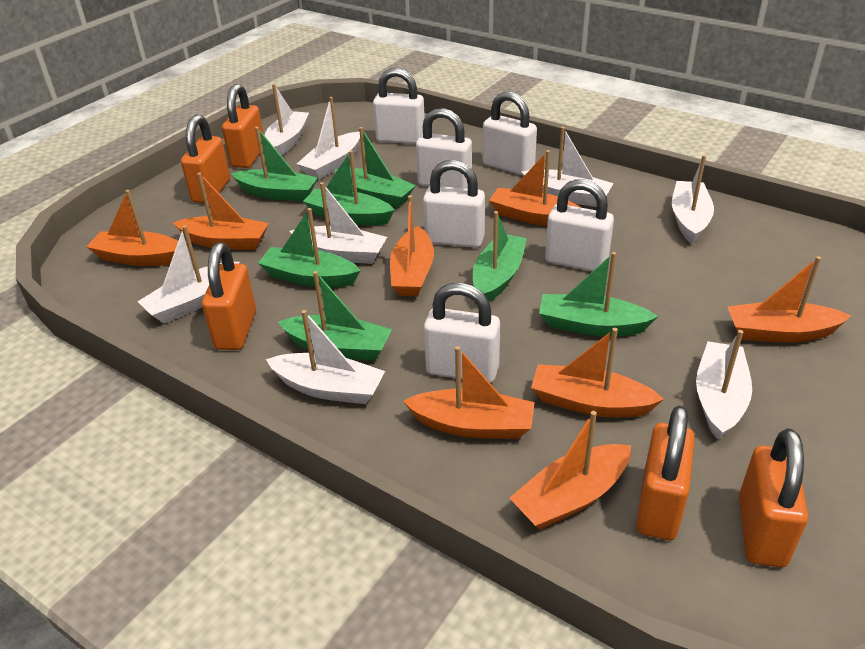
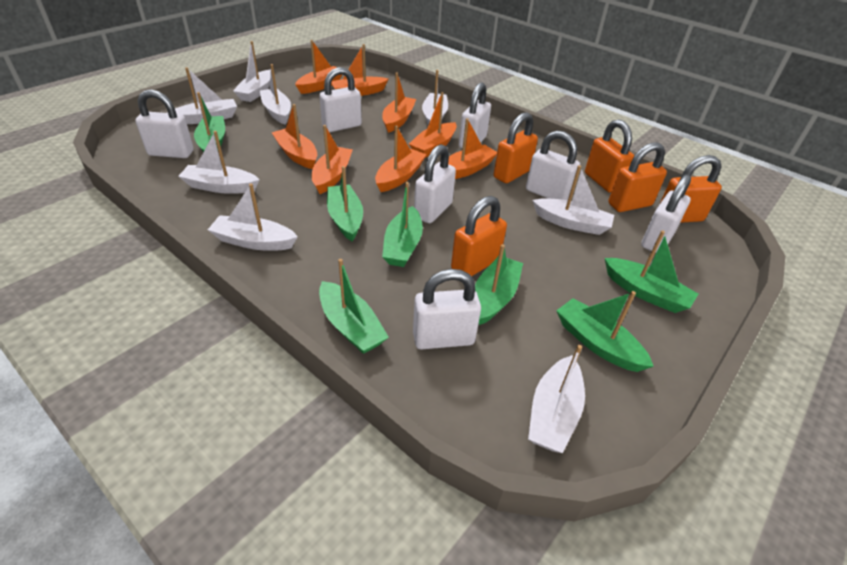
white padlock: 6 -> 7

